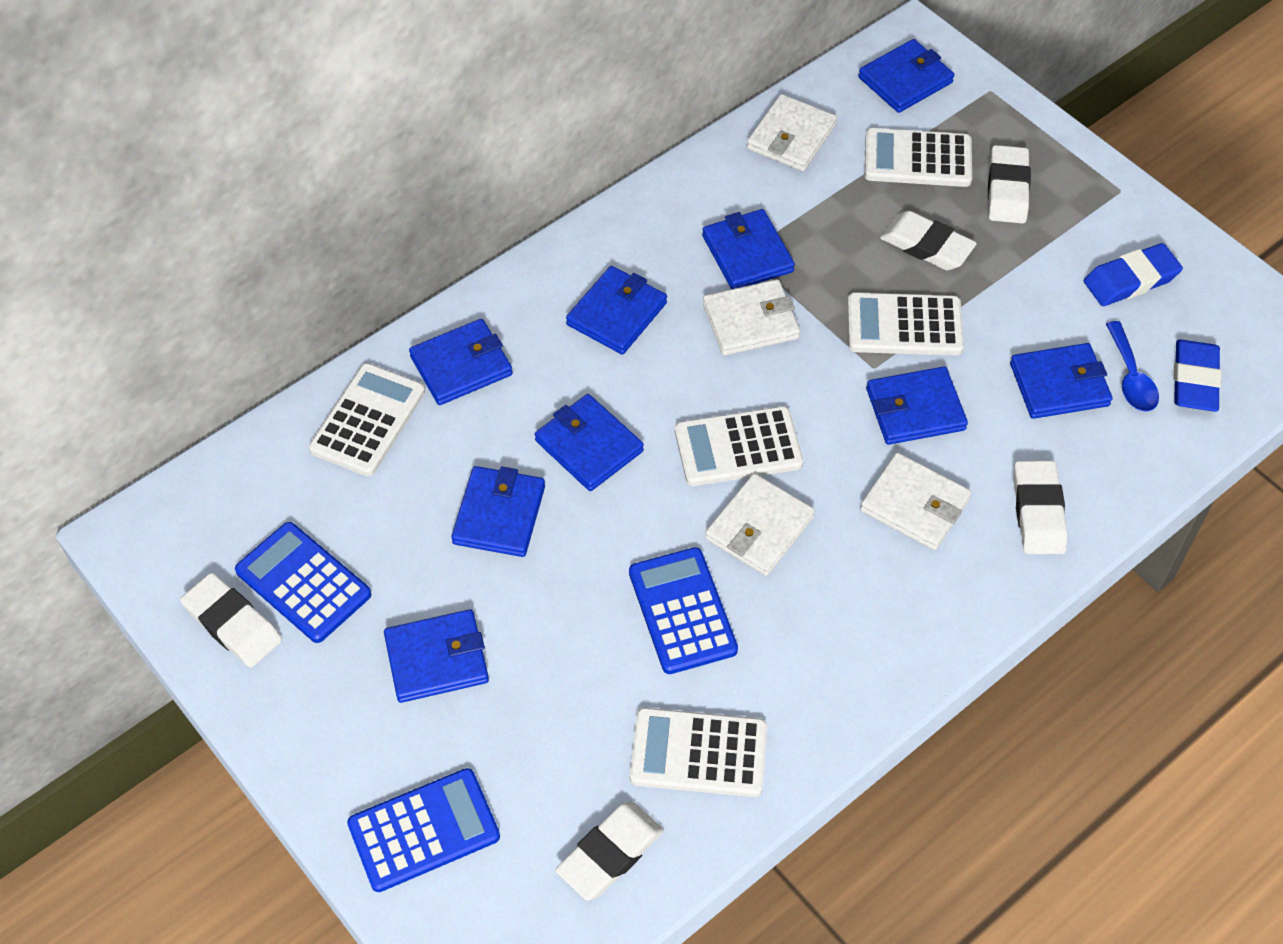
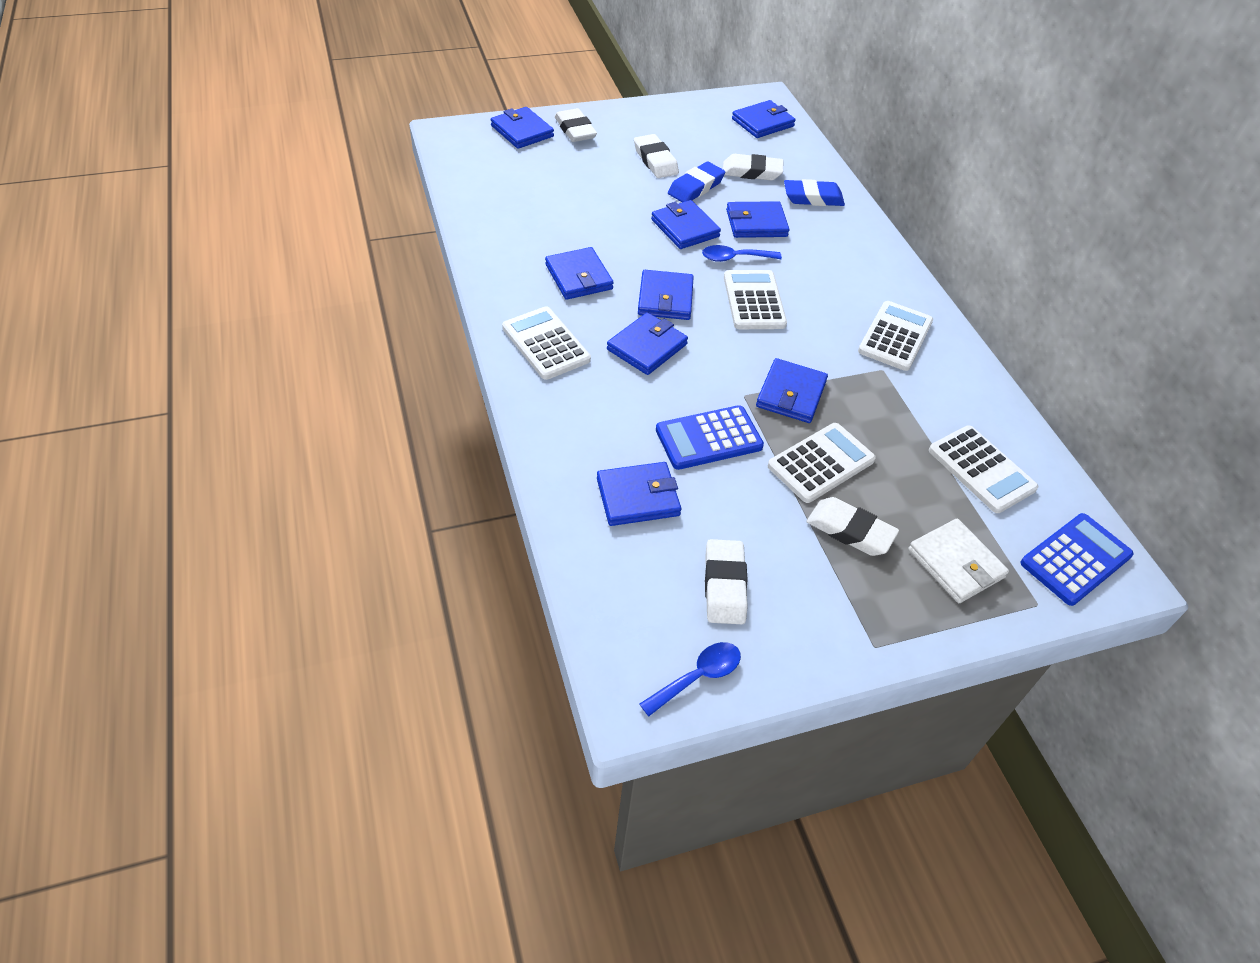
blue calculator: 3 -> 2
blue spoon: 1 -> 2
white wallet: 4 -> 1

